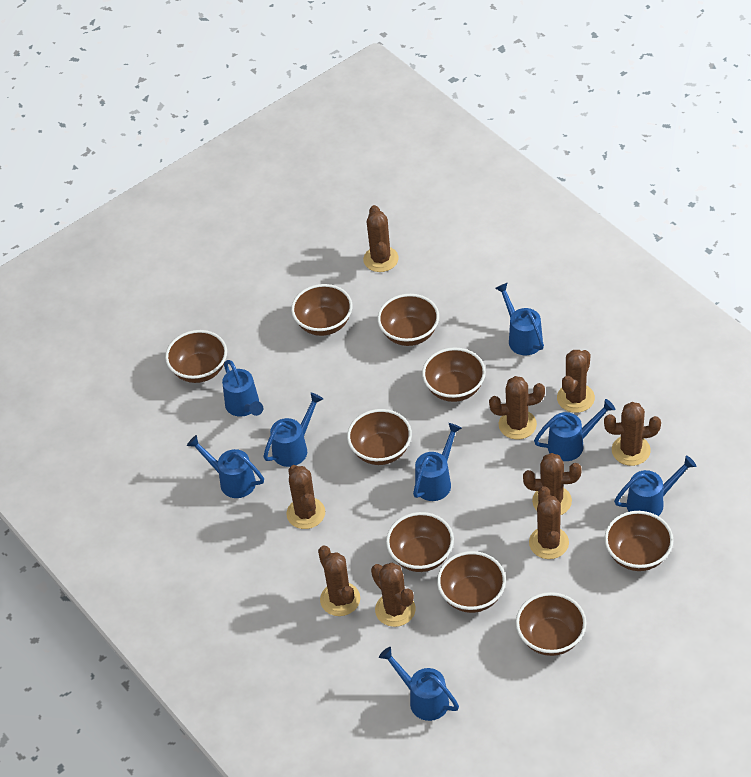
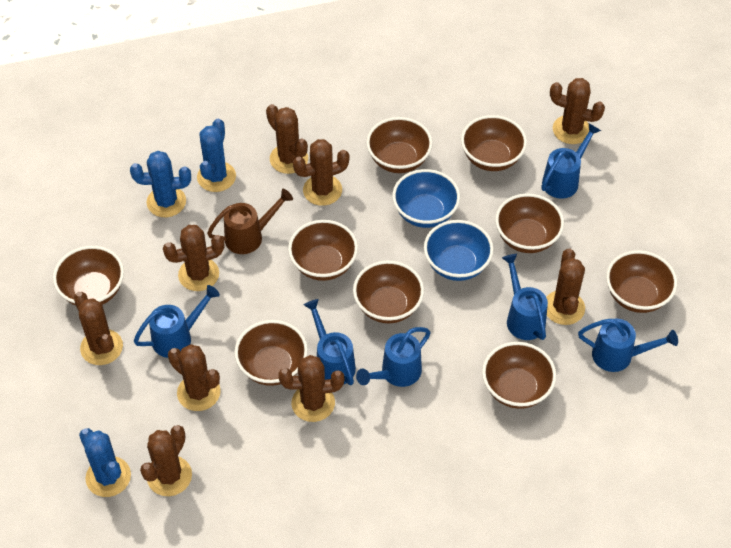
blue bowl: 0 -> 2
blue cactus: 0 -> 3
blue watering can: 8 -> 6
brown watering can: 0 -> 1

